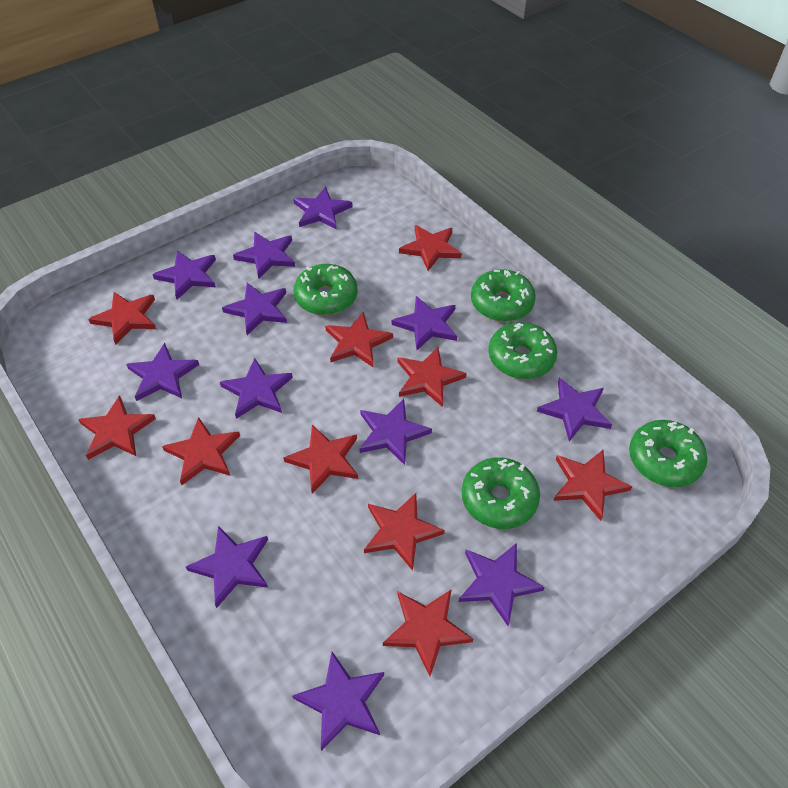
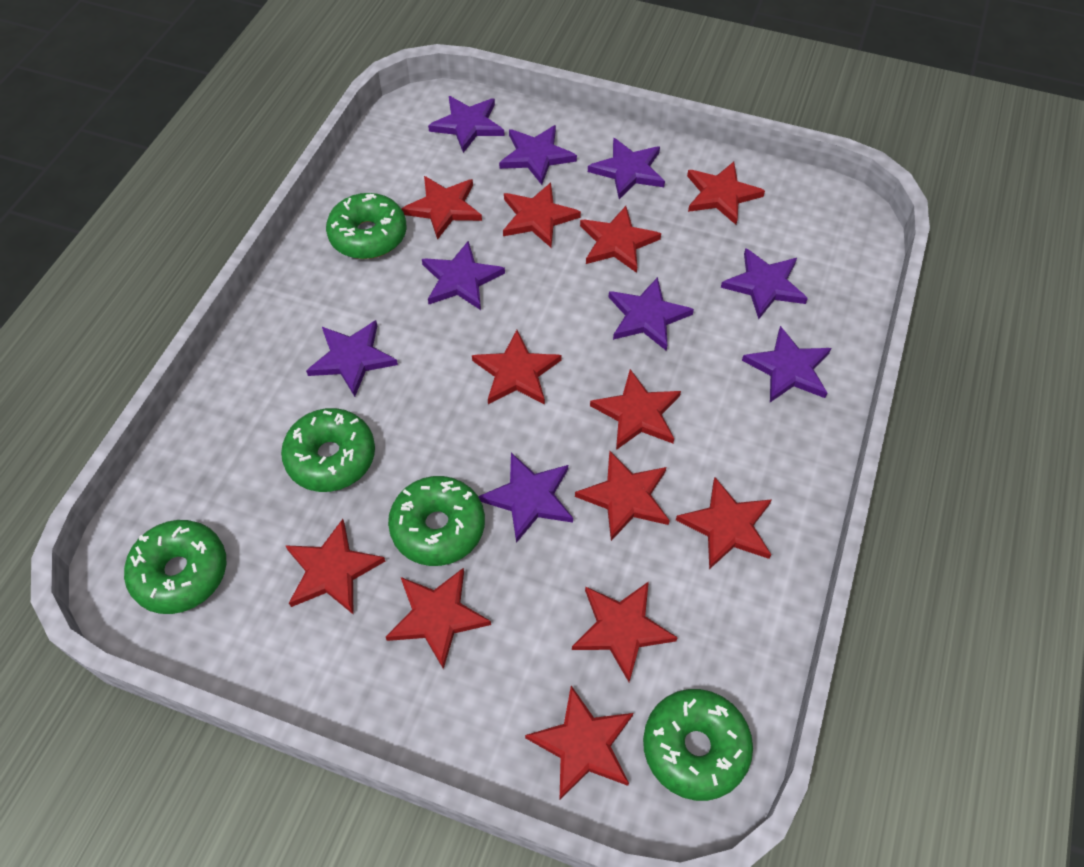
purple star: 12 -> 9
red star: 10 -> 12

